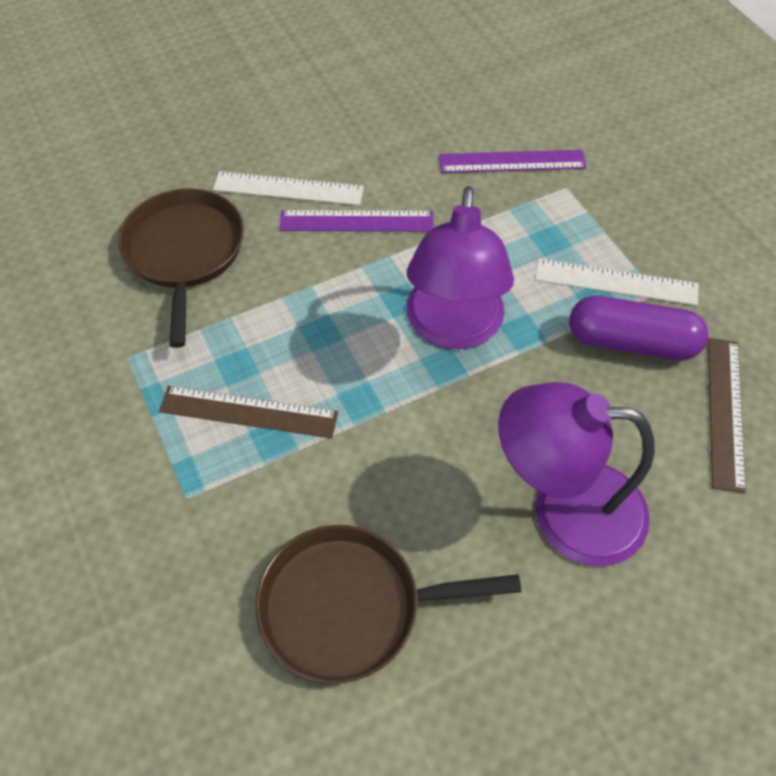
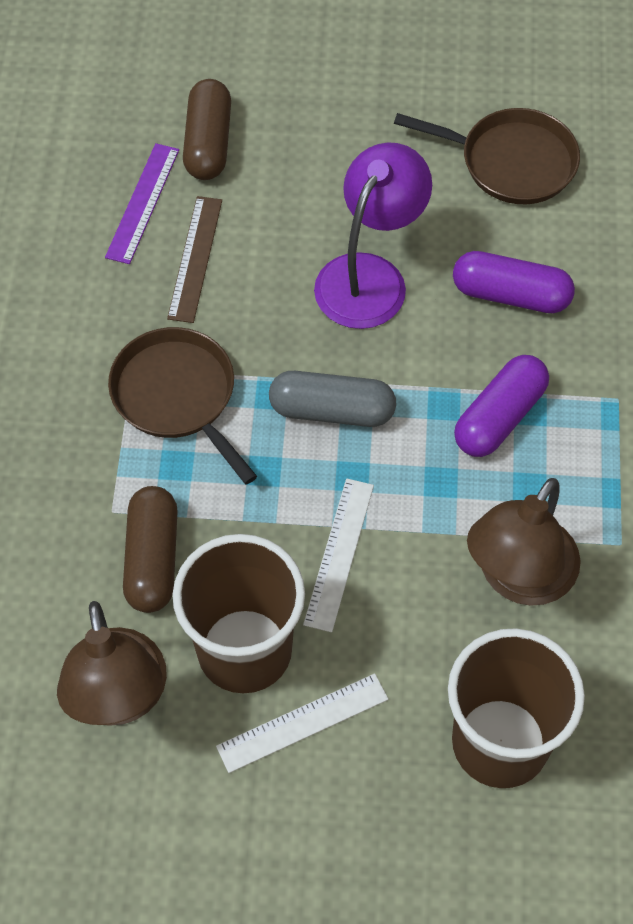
brown capsule: 0 -> 2
brown cup: 0 -> 2
brown lamp: 0 -> 2
brown ruler: 2 -> 1
grey capsule: 0 -> 1
purple capsule: 1 -> 2
purple lamp: 2 -> 1
purple ruler: 2 -> 1

